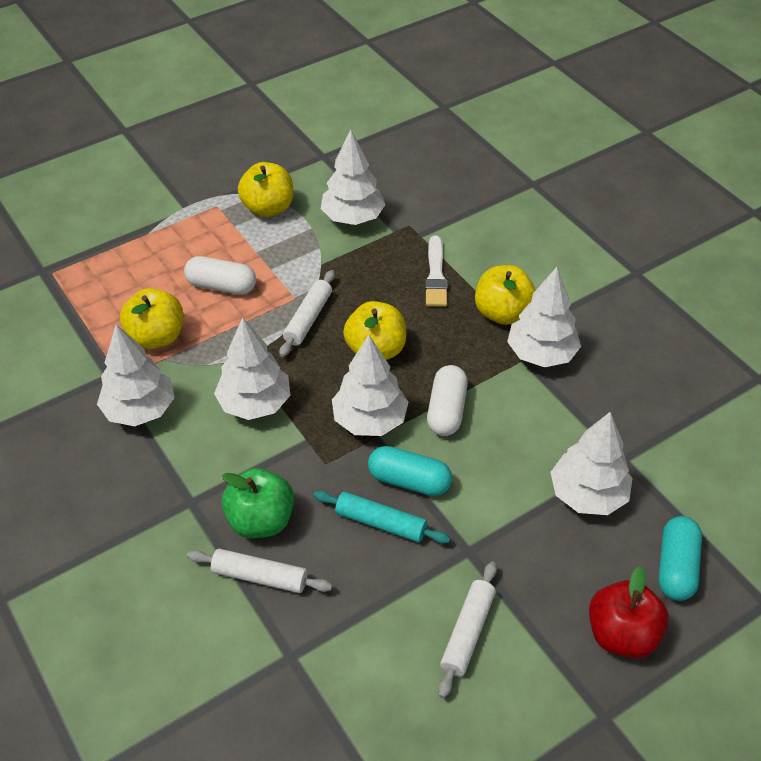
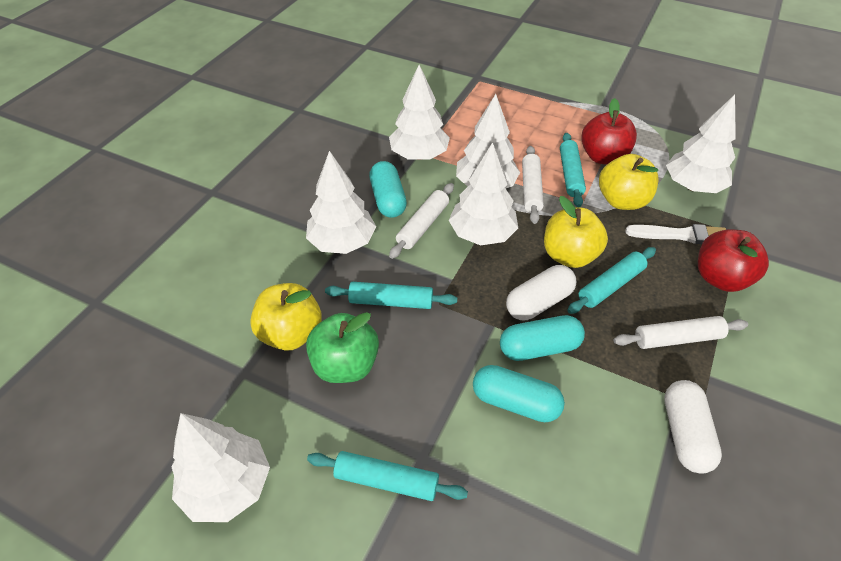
red apple: 1 -> 2
turquoise capsule: 2 -> 3
turquoise rolling pin: 1 -> 4
yellow apple: 4 -> 3

